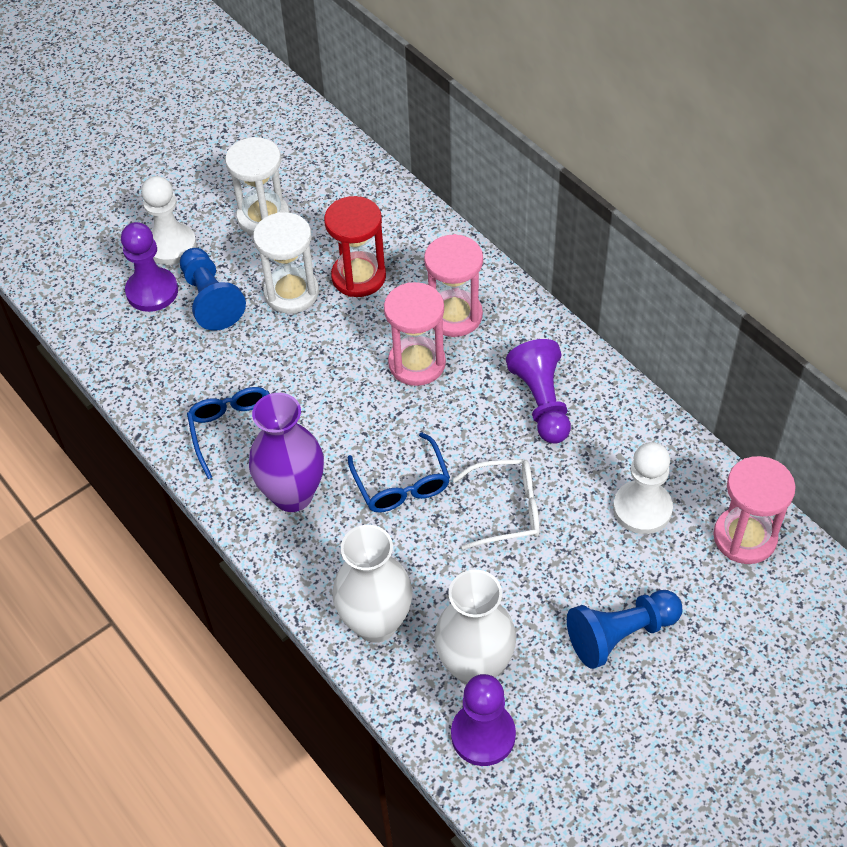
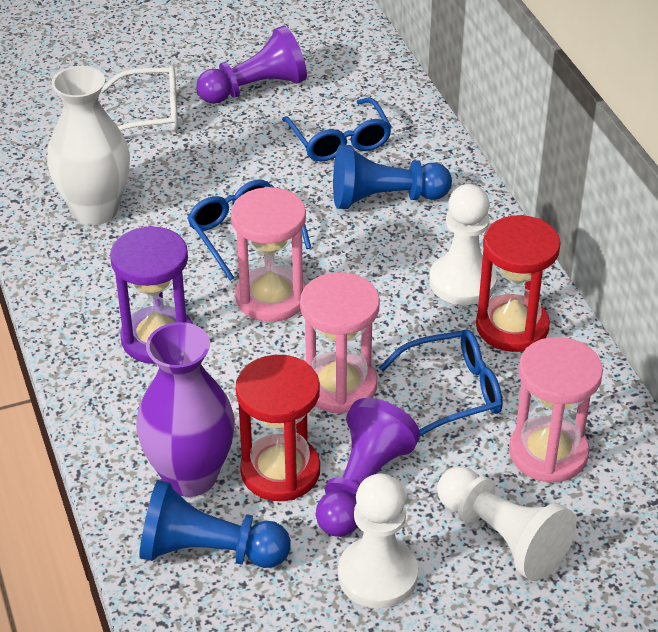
blue glasses: 2 -> 3
purple hourglass: 0 -> 1
purple pawn: 3 -> 2
red hourglass: 1 -> 2
white hourglass: 2 -> 0
white pawn: 2 -> 3
white vase: 2 -> 1

